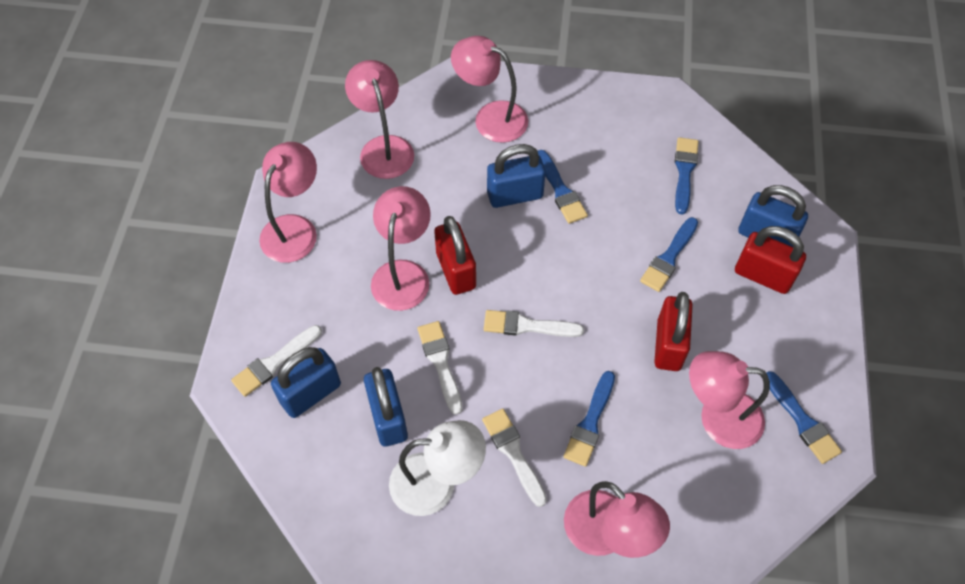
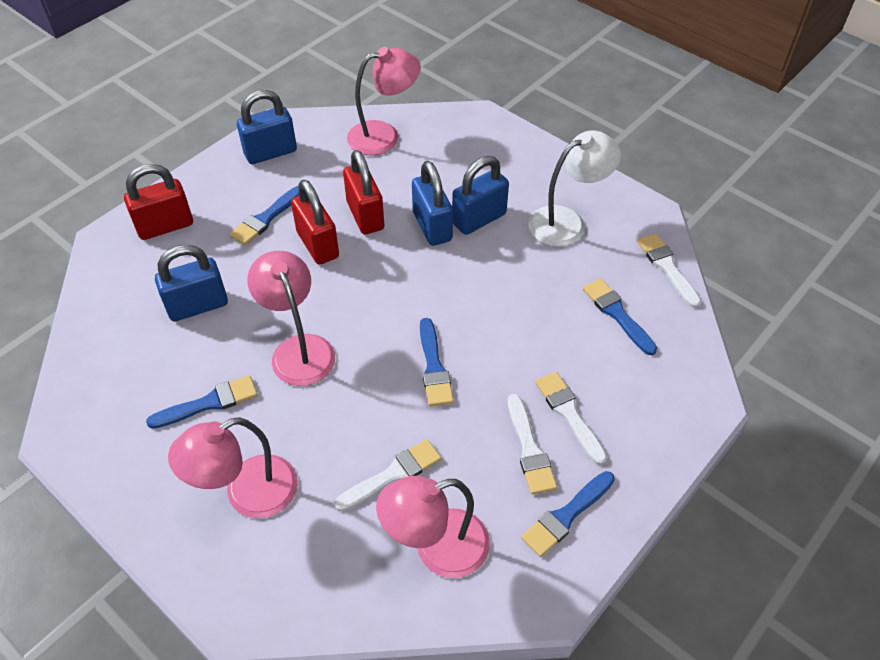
pink lamp: 6 -> 4

